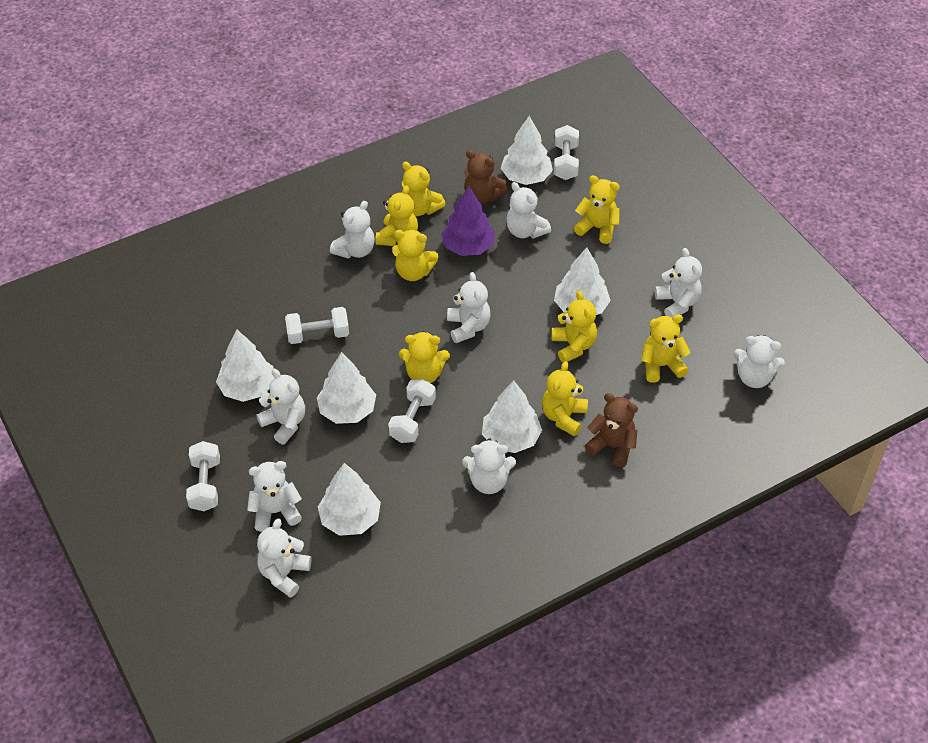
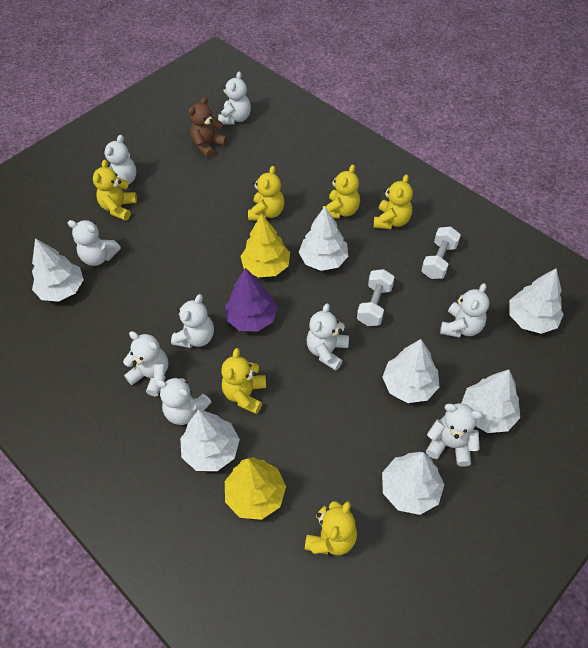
brown teddy bear: 2 -> 1
white dumbbell: 4 -> 2
white tree: 6 -> 7
yellow teddy bear: 8 -> 6
yellow tree: 0 -> 2

